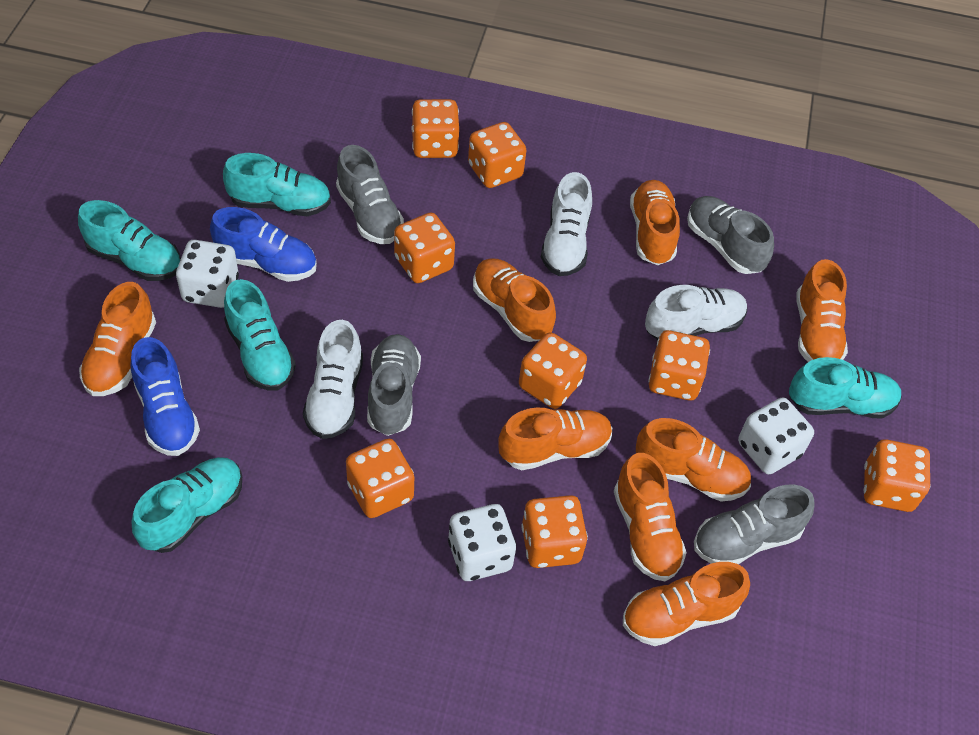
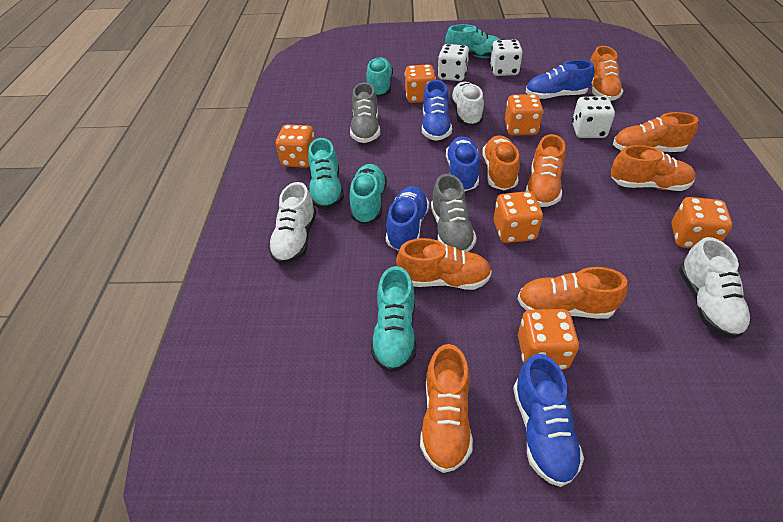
blue shoe: 2 -> 5
grey shoe: 4 -> 2
orange dice: 8 -> 6

